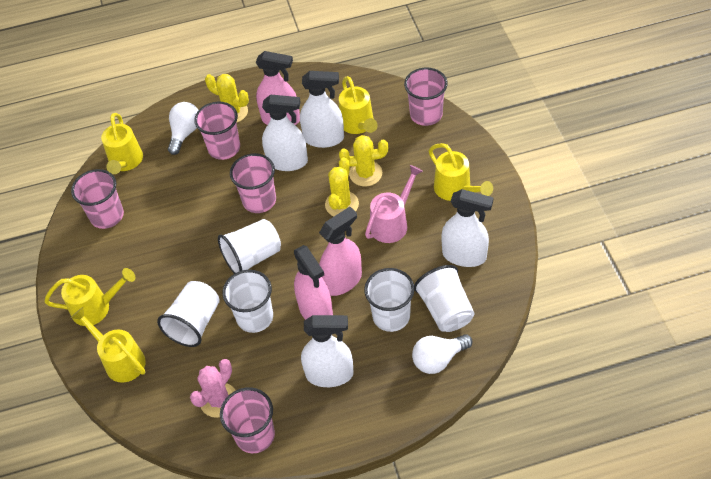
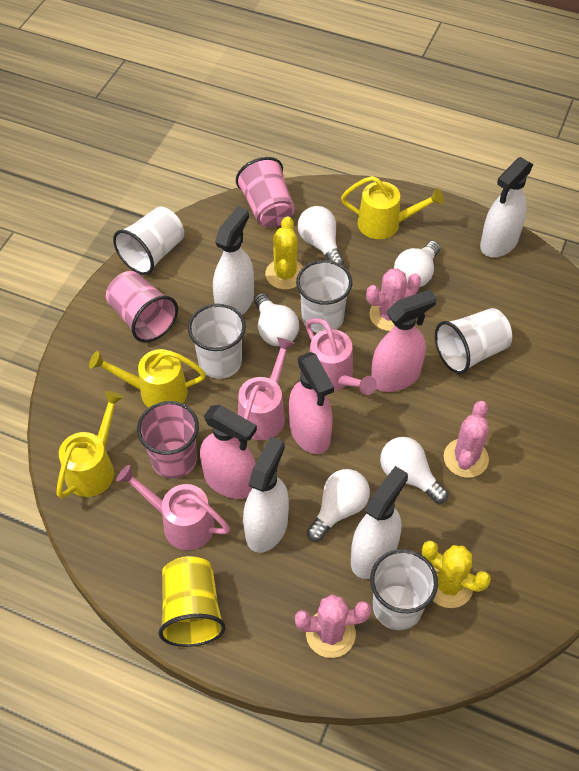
pink cactus: 1 -> 3
pink cup: 5 -> 3
pink watering can: 1 -> 3
white light bulb: 2 -> 5
yellow cactus: 3 -> 2
yellow cup: 0 -> 1
yellow watering can: 5 -> 3

